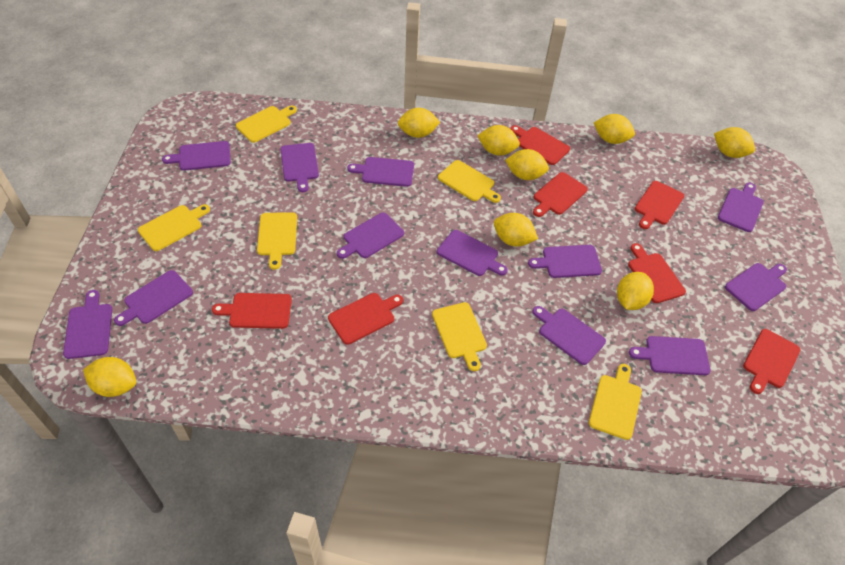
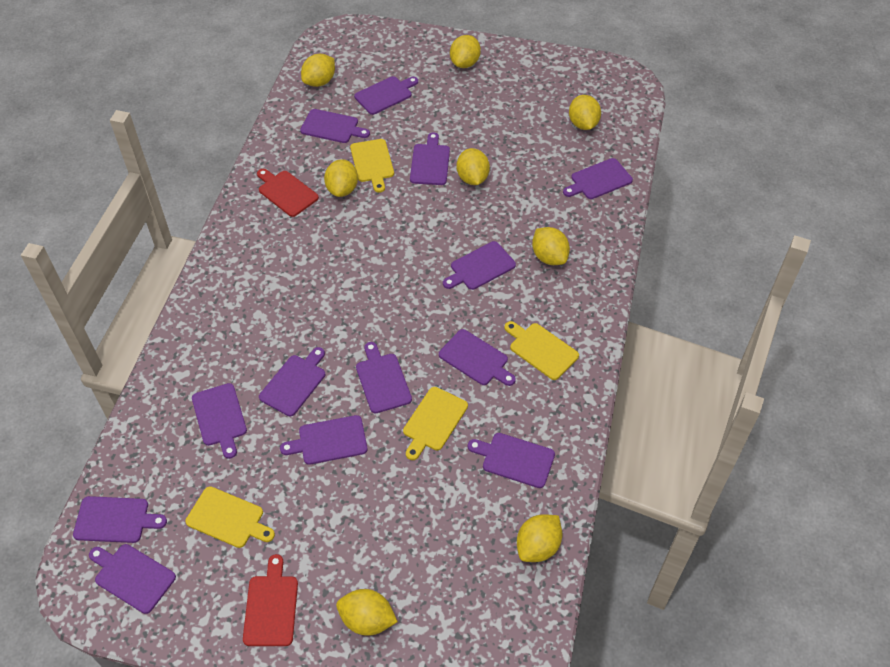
purple cutting board: 12 -> 13
red cutting board: 7 -> 2
yellow cutting board: 6 -> 4

